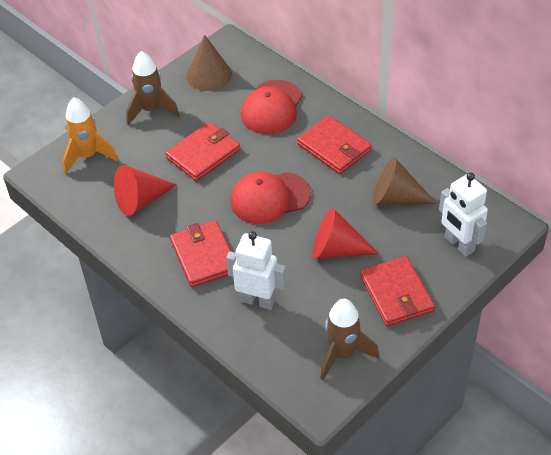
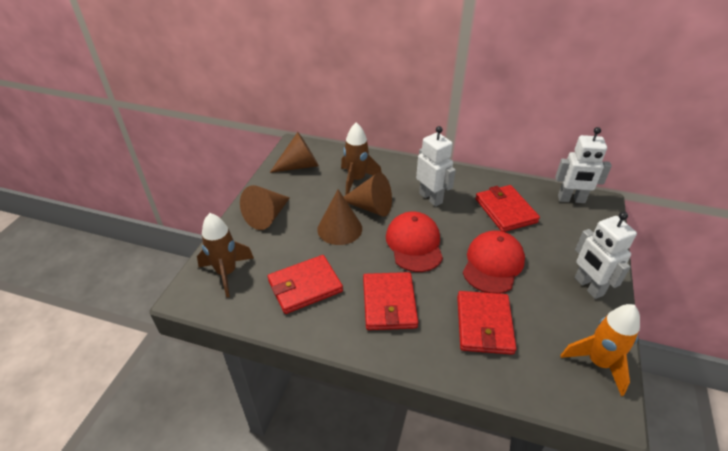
brown cone: 2 -> 4
red cone: 2 -> 0
white robot: 2 -> 3

